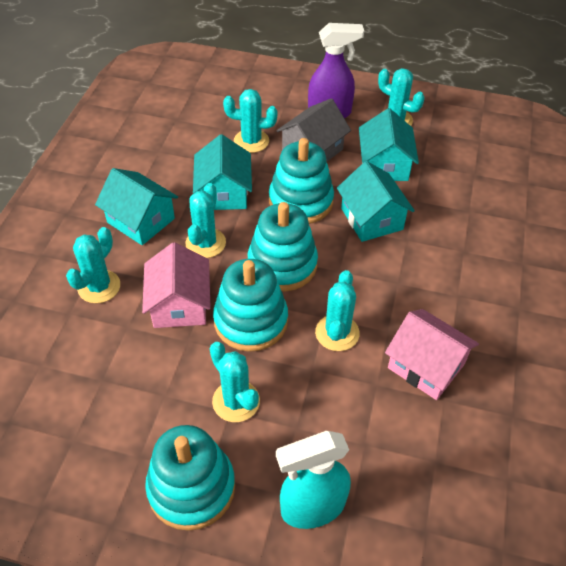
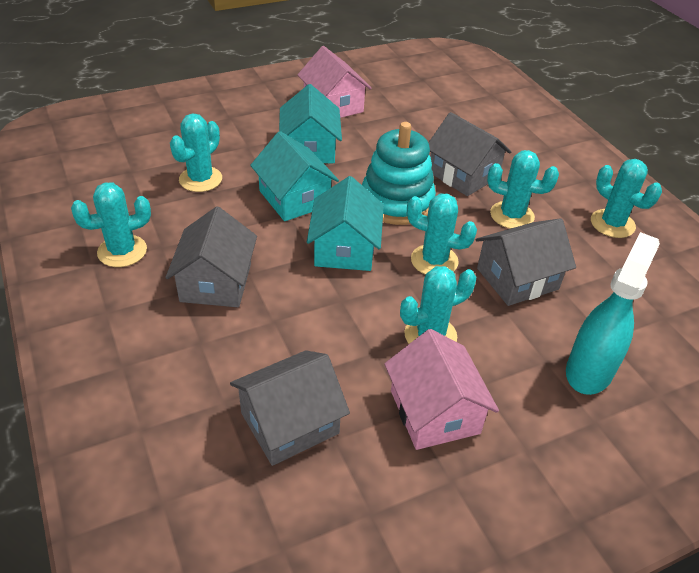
grey house: 1 -> 4
purple spray bottle: 1 -> 0
turquoise house: 4 -> 3
turquoise stacking toy: 4 -> 1

